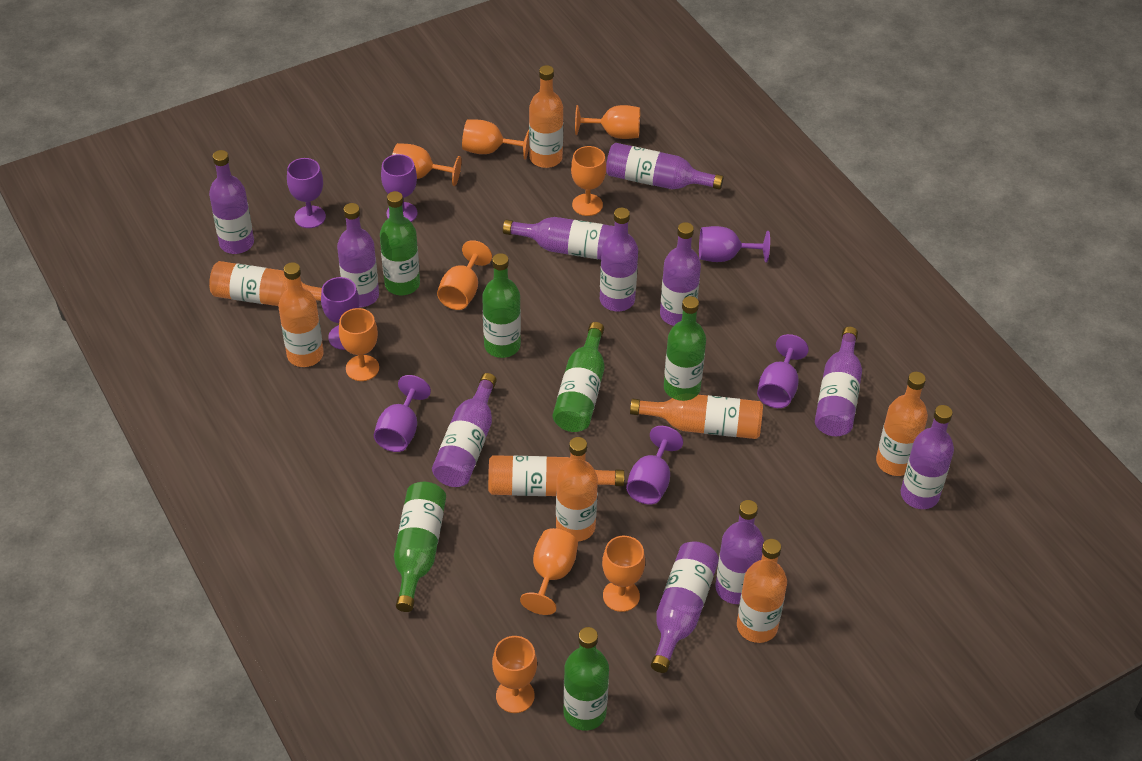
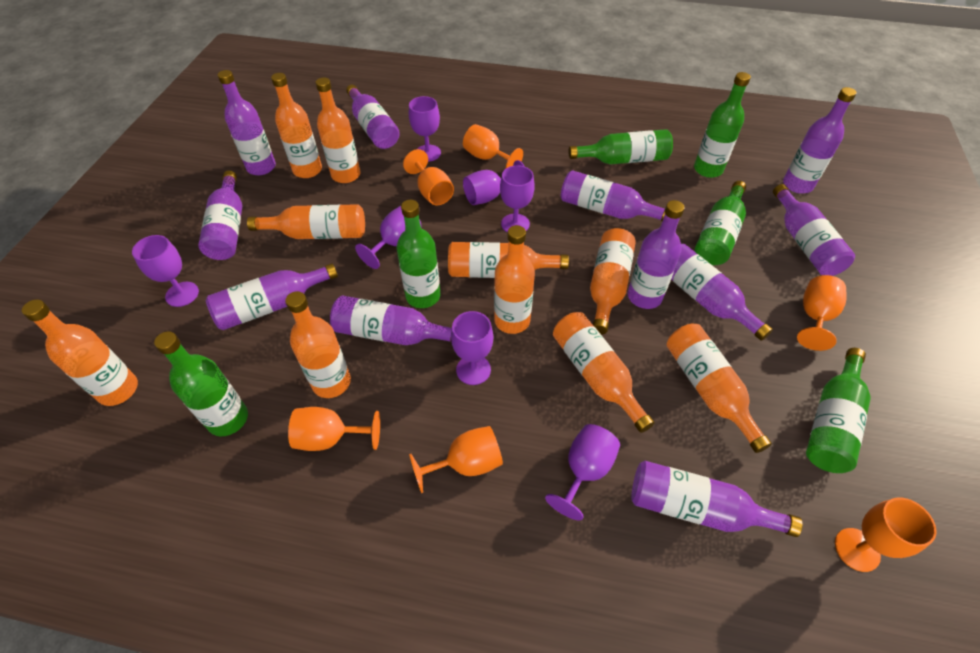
orange bottle: 8 -> 10
orange goblet: 9 -> 6

